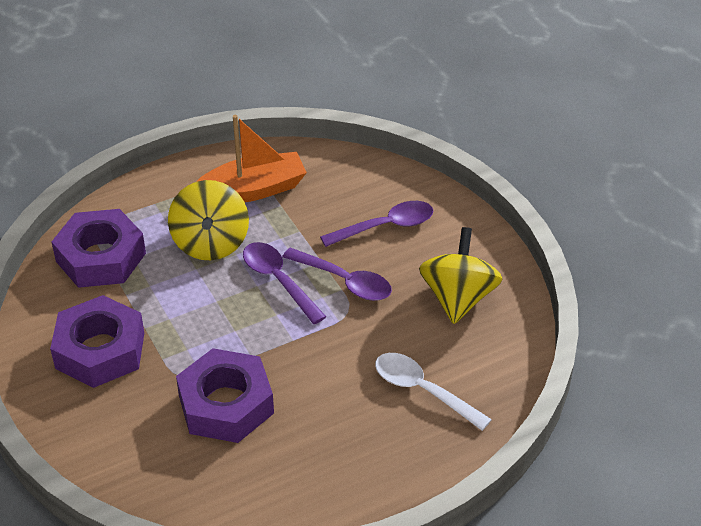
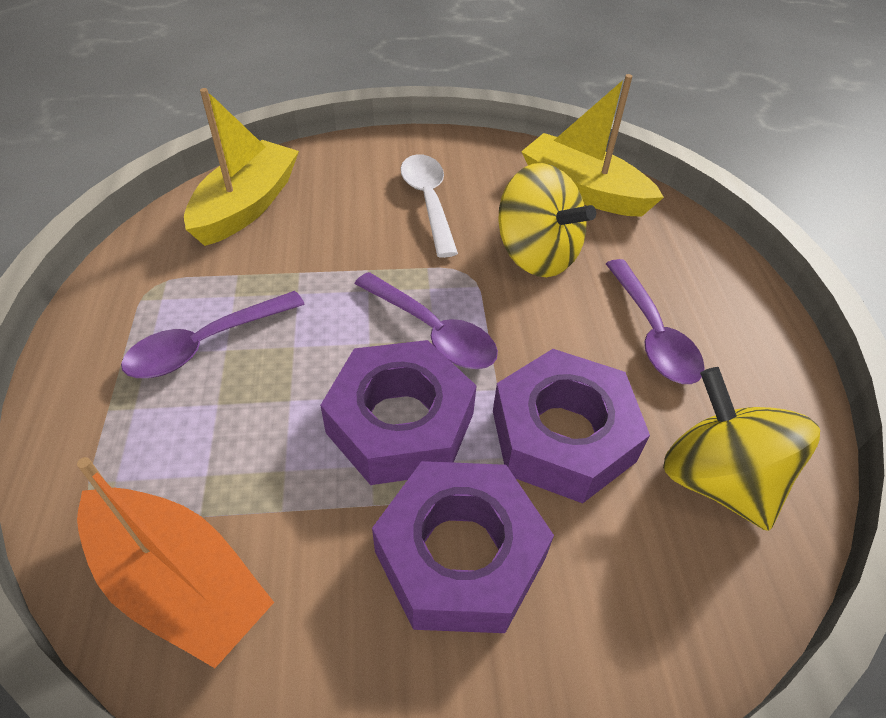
yellow boat: 0 -> 2

